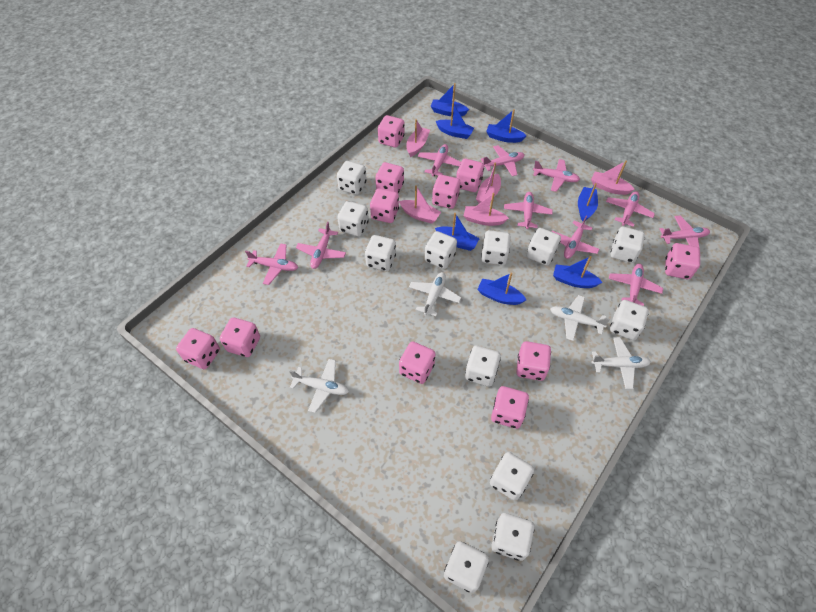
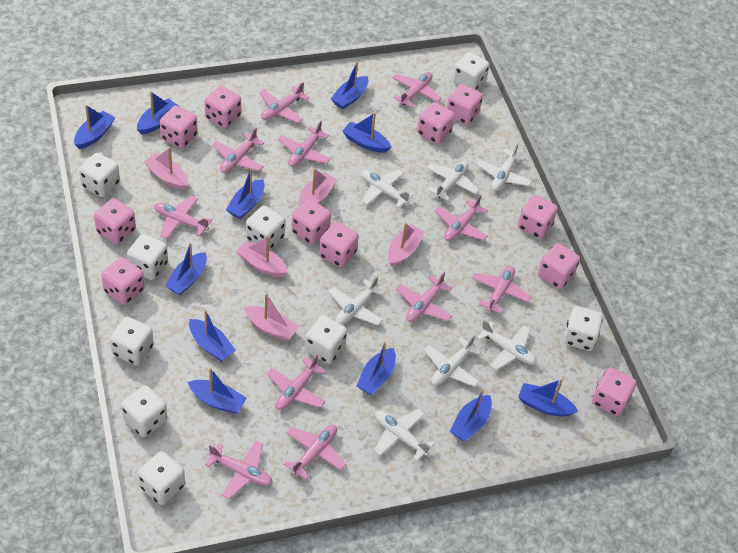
blue boat: 7 -> 11
pink plane: 10 -> 11
white dice: 12 -> 9
white plane: 4 -> 7

